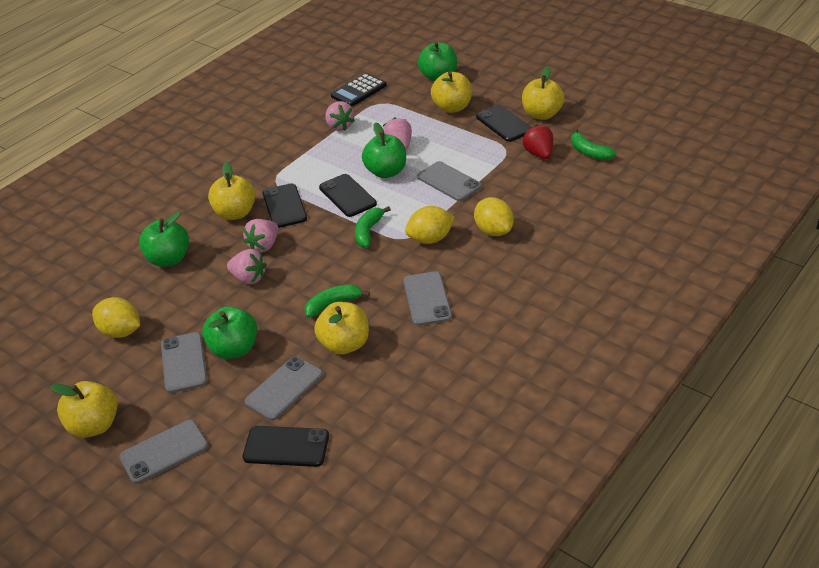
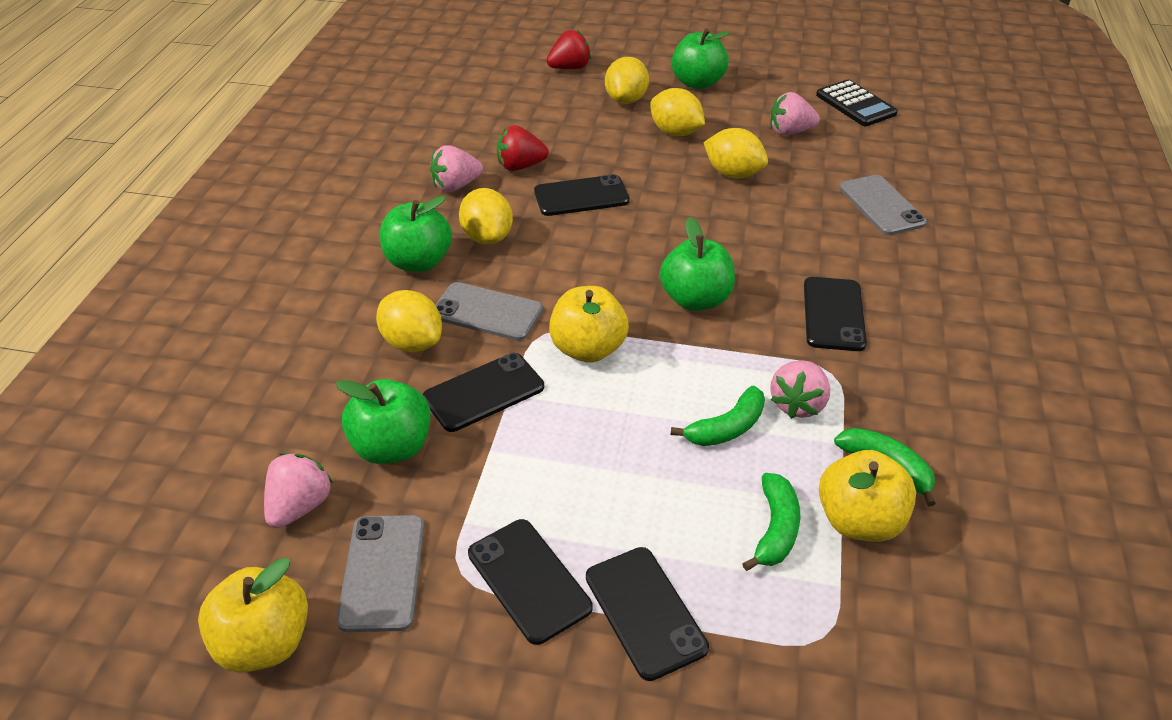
black phone: 4 -> 5
grey phone: 5 -> 3
red strawberry: 1 -> 2
yellow apple: 5 -> 3
yellow lemon: 3 -> 5

